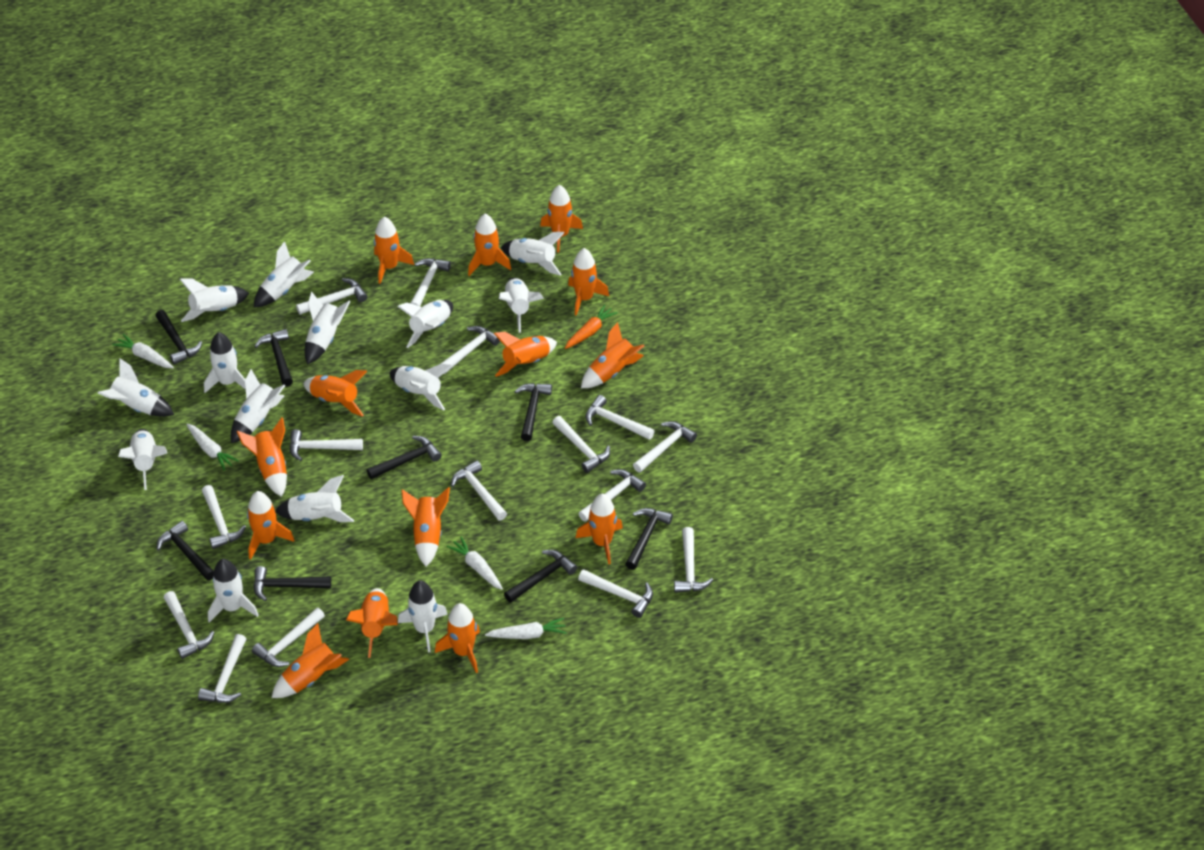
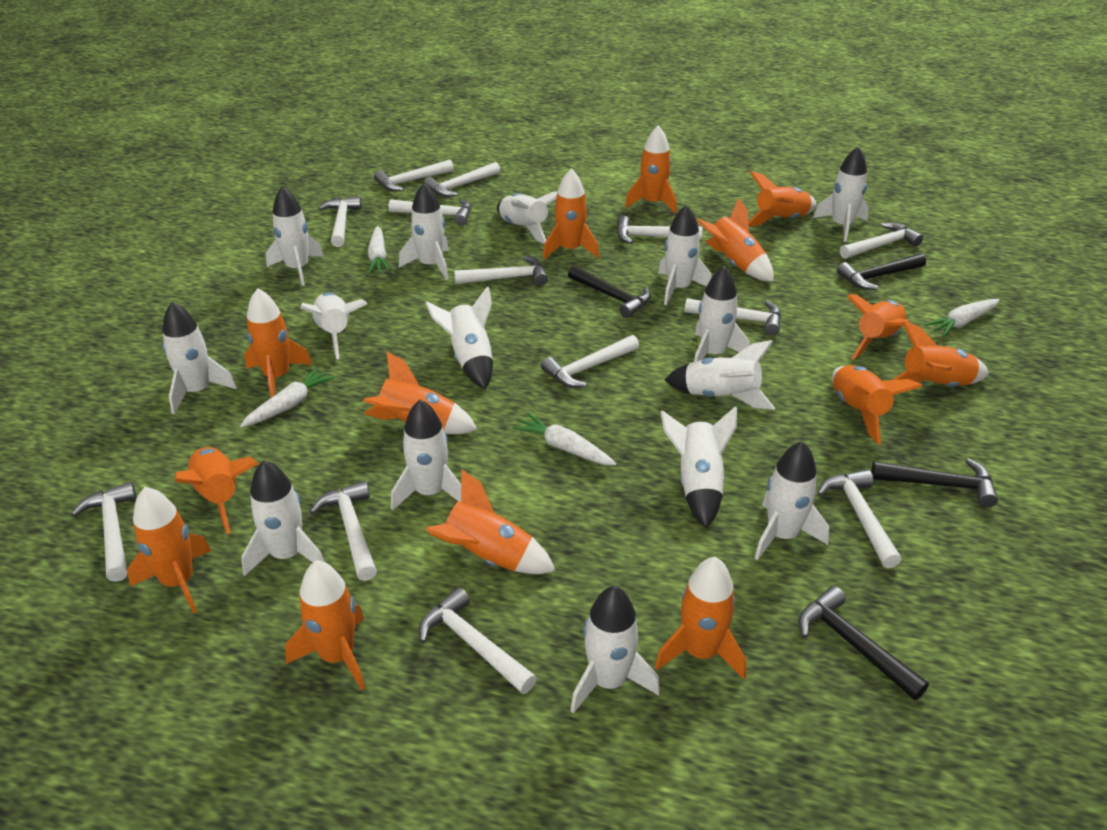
black hammer: 8 -> 4
orange carrot: 1 -> 0
white hammer: 15 -> 13
white rocket: 14 -> 15

